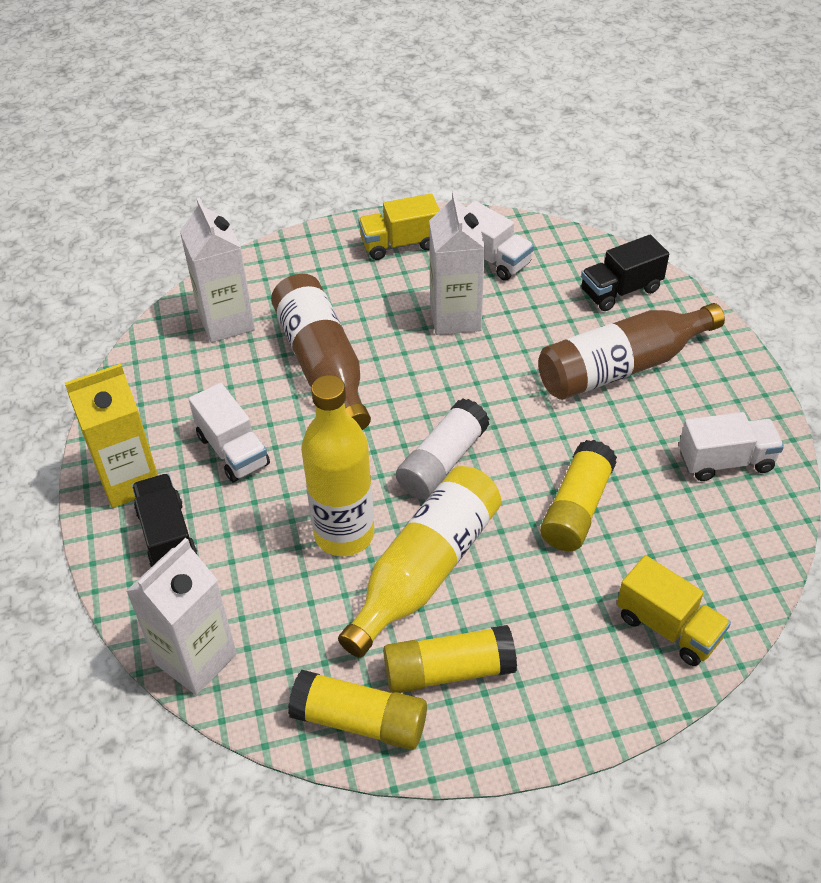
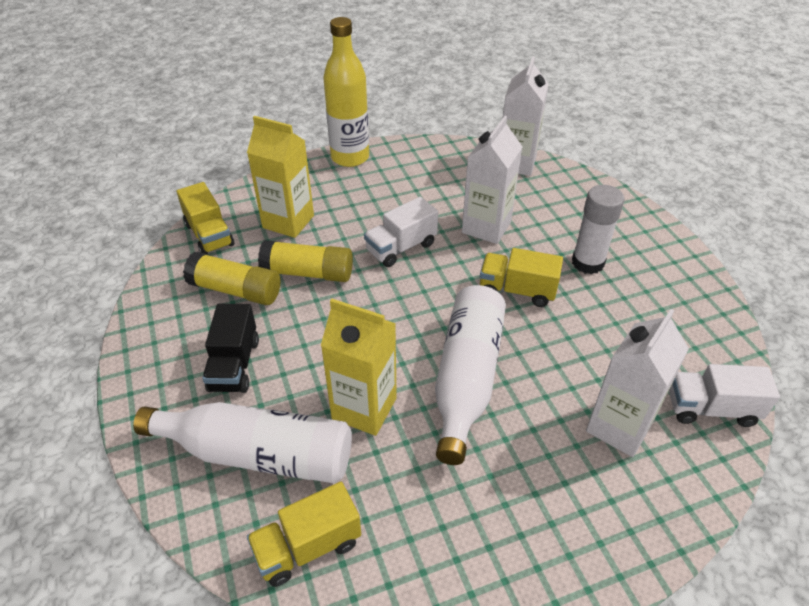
black truck: 2 -> 1
brown bottle: 2 -> 0
white bottle: 0 -> 2
white truck: 3 -> 2
yellow bottle: 2 -> 1
yellow carton: 1 -> 2
yellow glue stick: 3 -> 2
yellow truck: 2 -> 3

